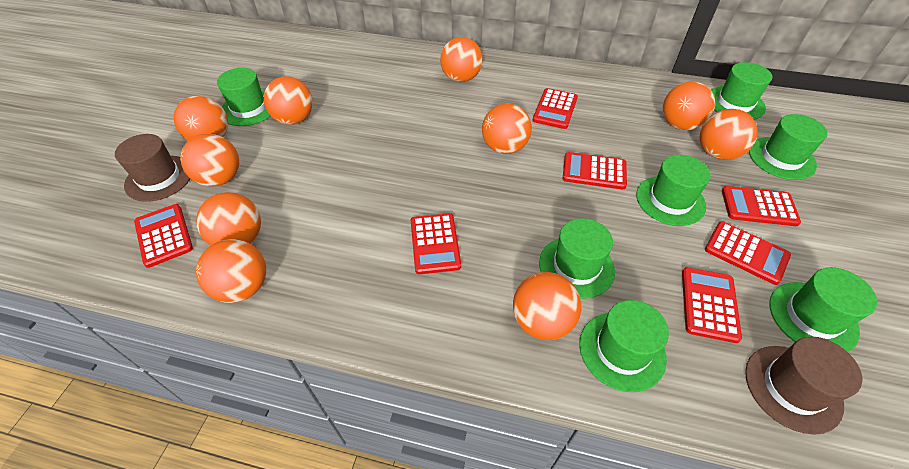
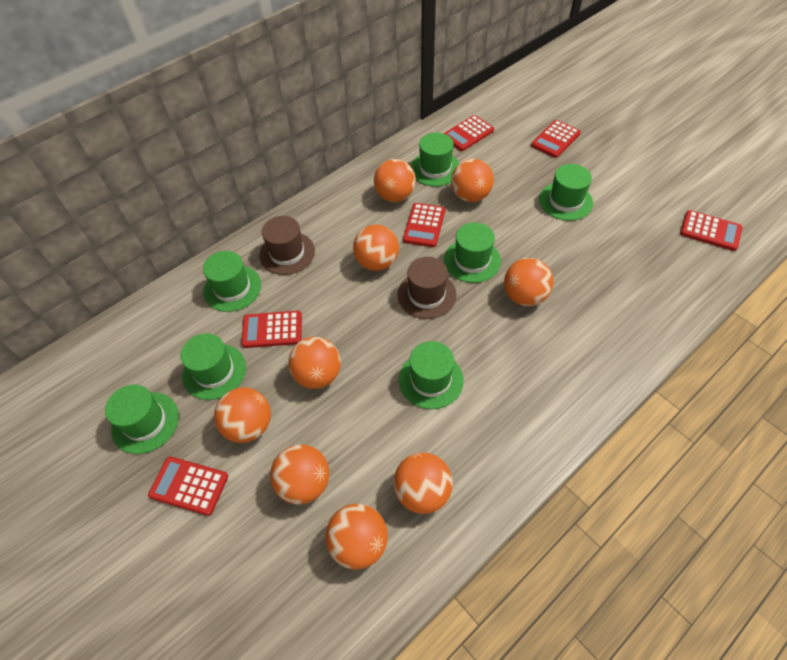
orange ball: 10 -> 9
red calculator: 7 -> 6

